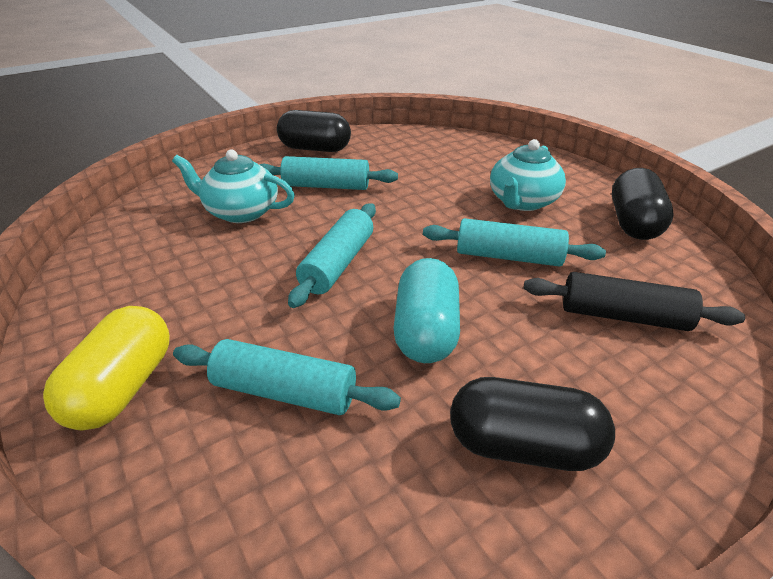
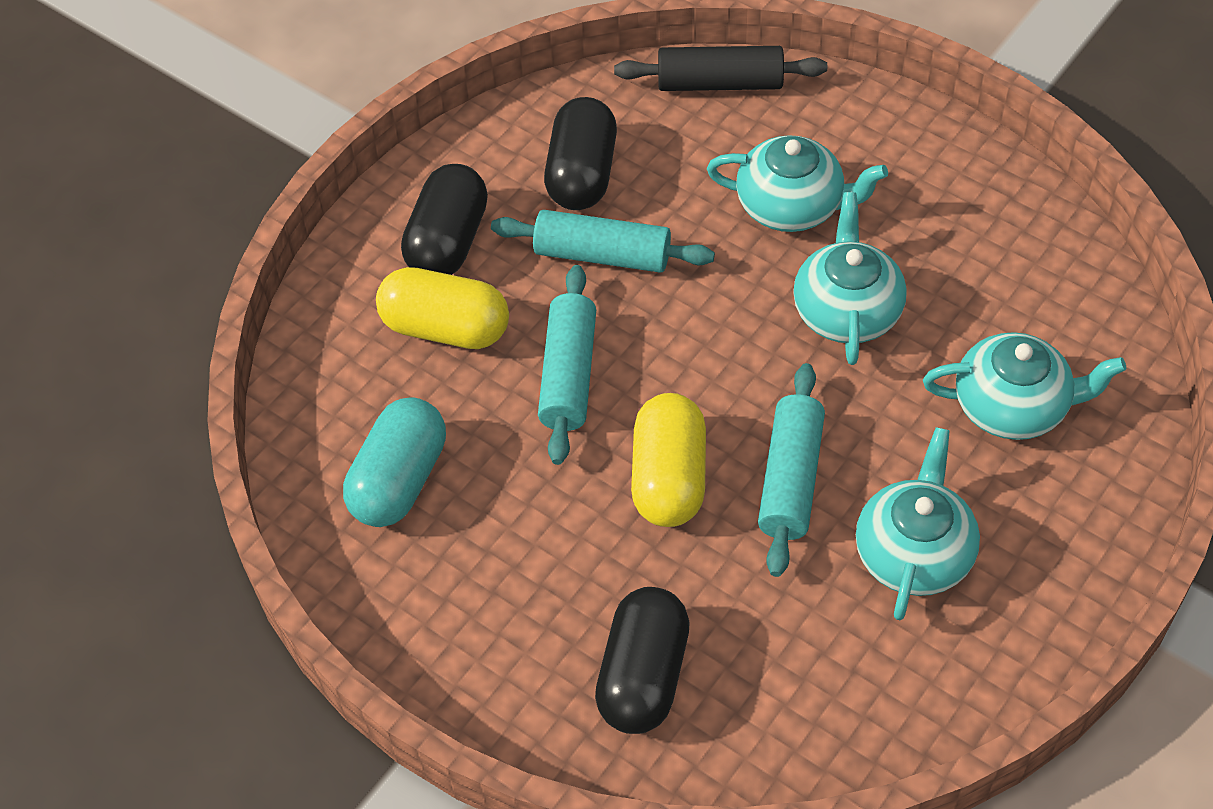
turquoise rolling pin: 4 -> 3
turquoise teapot: 2 -> 4
yellow capsule: 1 -> 2

